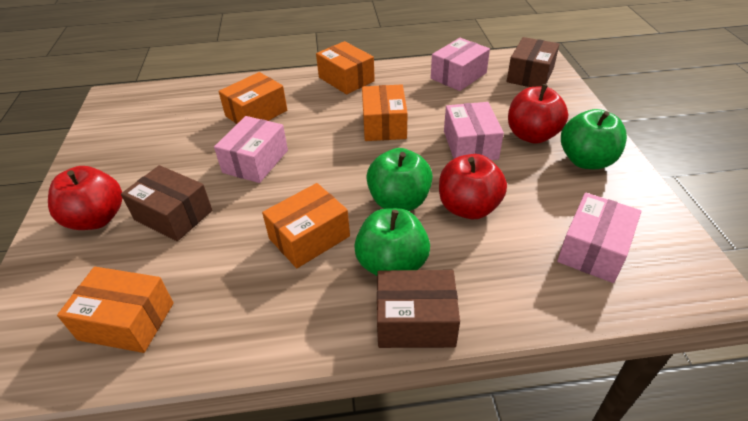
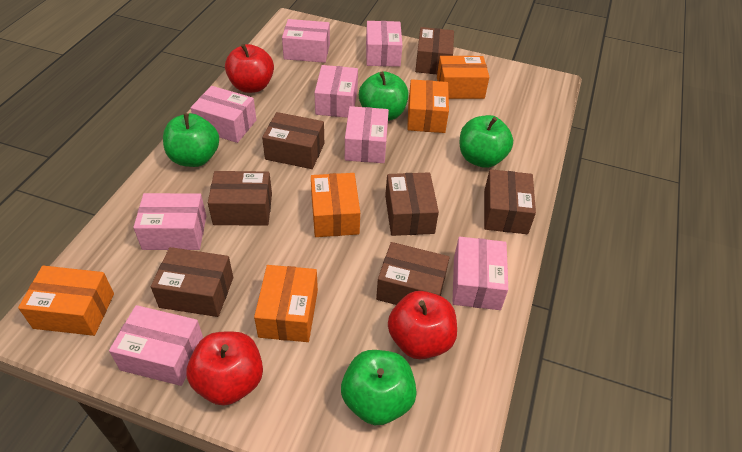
brown box: 3 -> 7
green apple: 3 -> 4
pink box: 4 -> 8

